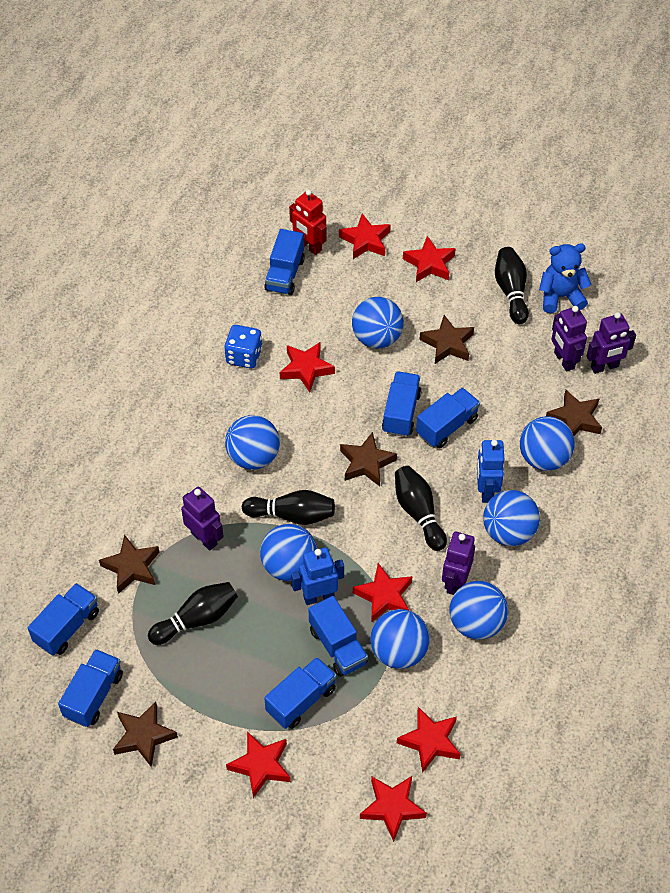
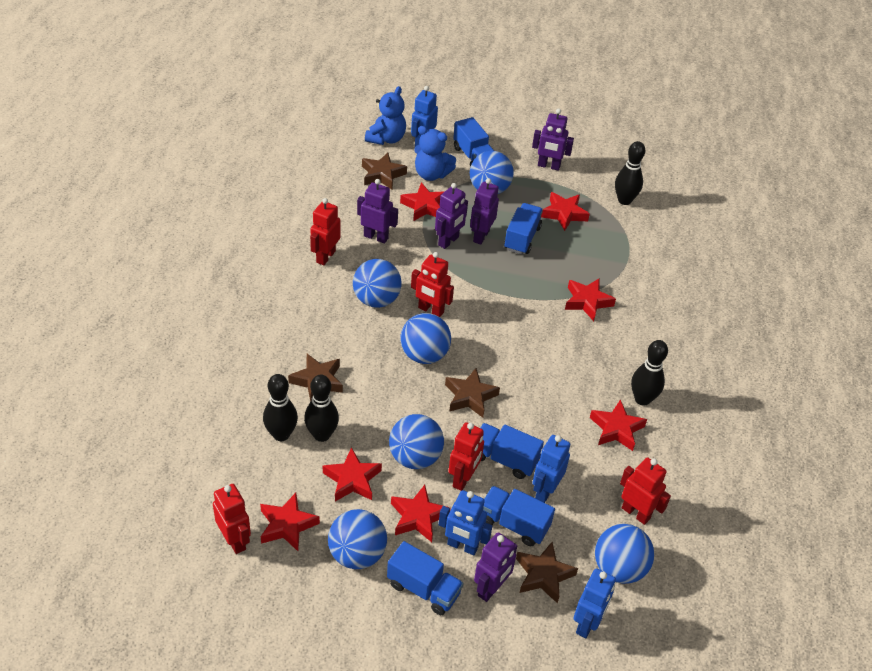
blue ball: 7 -> 6
blue dice: 1 -> 0
blue robot: 2 -> 4
blue teddy bear: 1 -> 2
blue truck: 7 -> 5
brown star: 5 -> 4
purple robot: 4 -> 5
red robot: 1 -> 5

